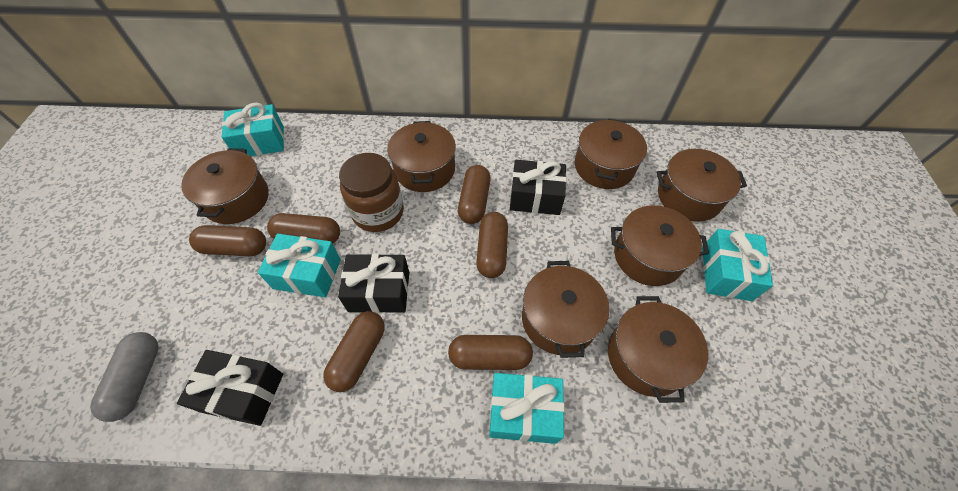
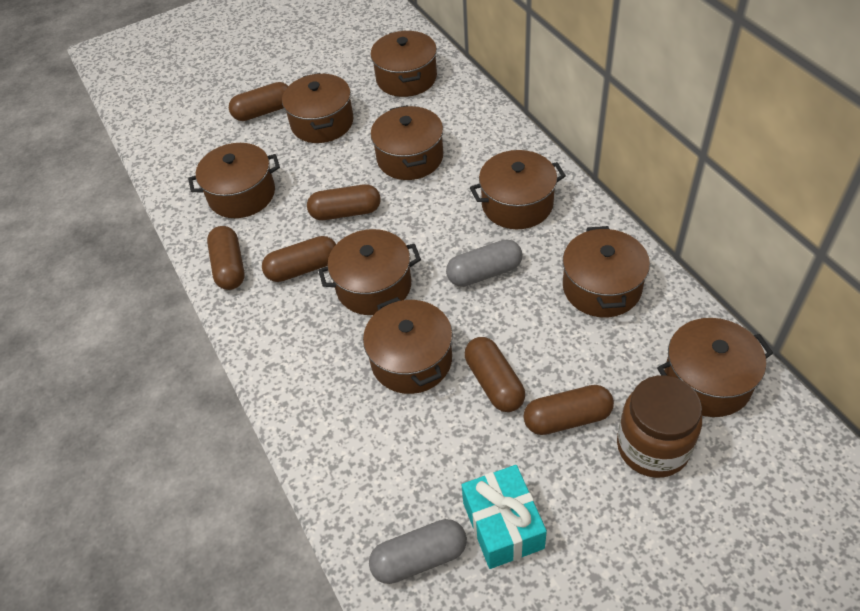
black gift: 3 -> 0
brown pot: 7 -> 9
grey capsule: 1 -> 2
turquoise gift: 4 -> 1

